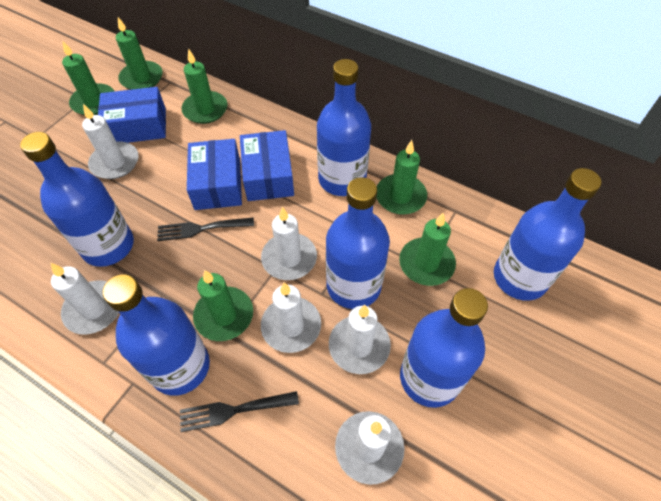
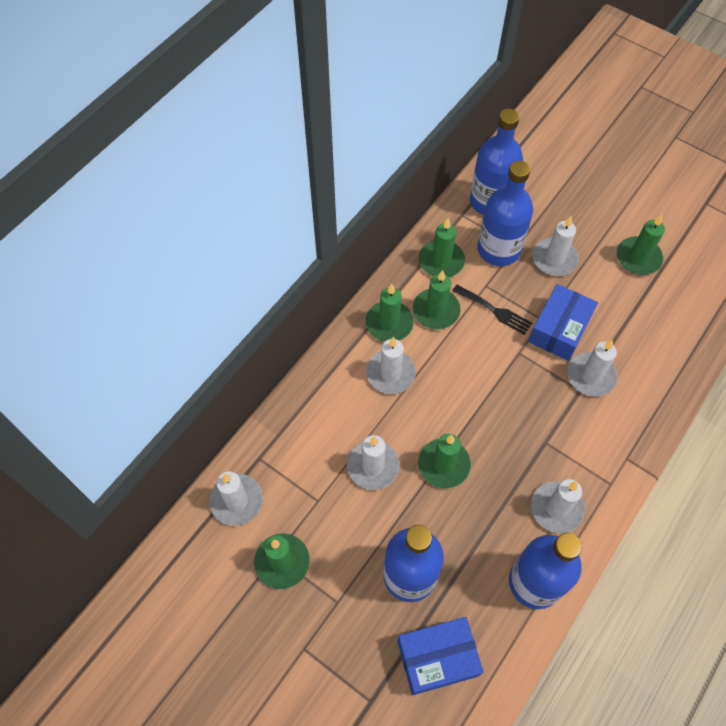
black fork: 2 -> 1
blue bottle: 6 -> 4
blue box: 3 -> 2

